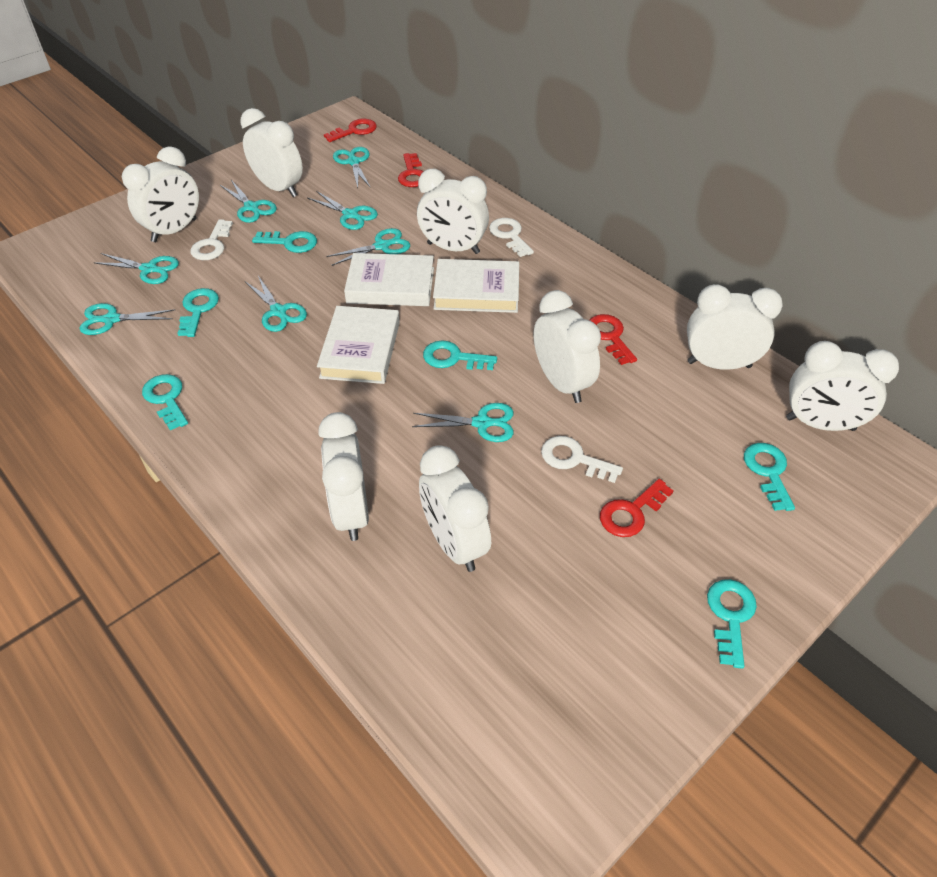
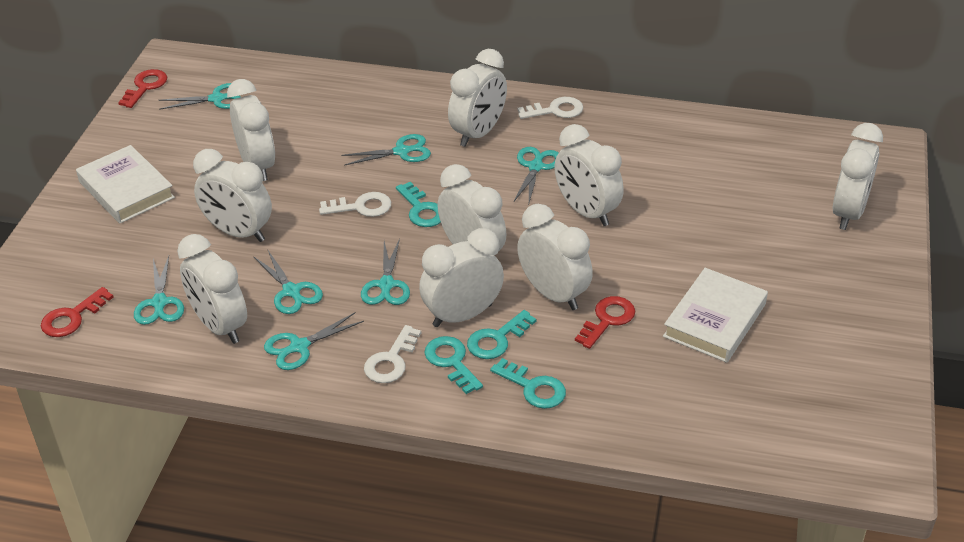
red key: 4 -> 3
turquoise key: 6 -> 4
turquoise scissors: 8 -> 7
white book: 3 -> 2
white clock: 8 -> 9

